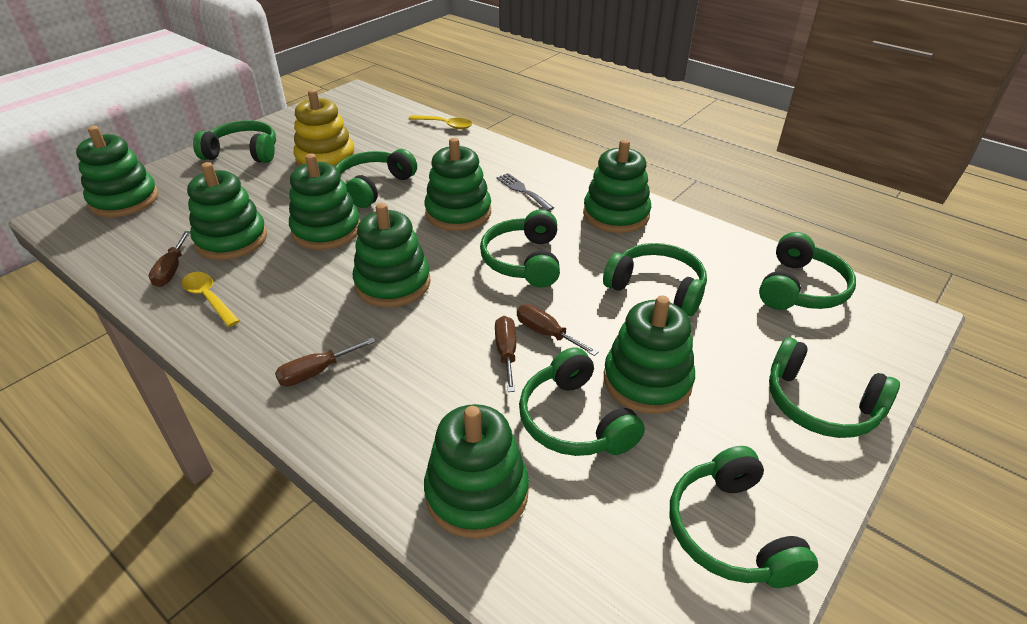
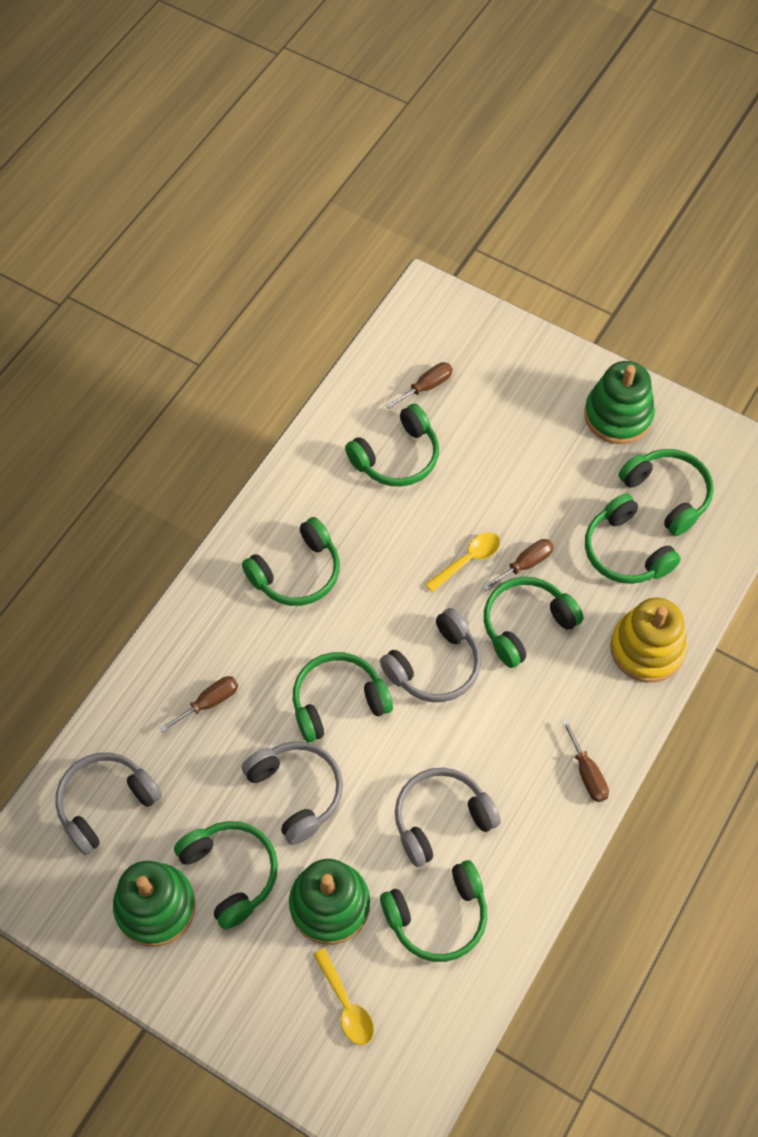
green stacking toy: 8 -> 3
grey fork: 1 -> 0
grey headphones: 0 -> 4

